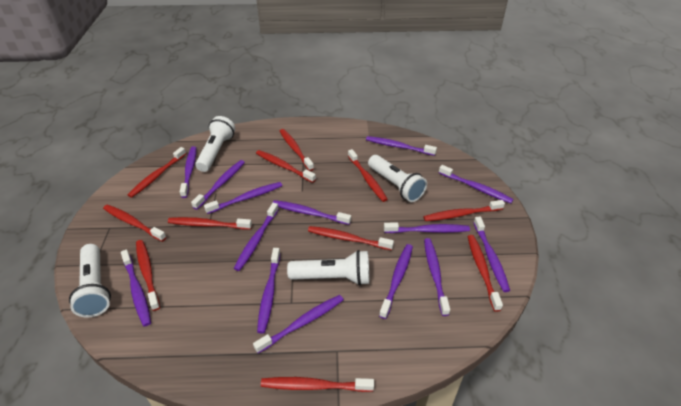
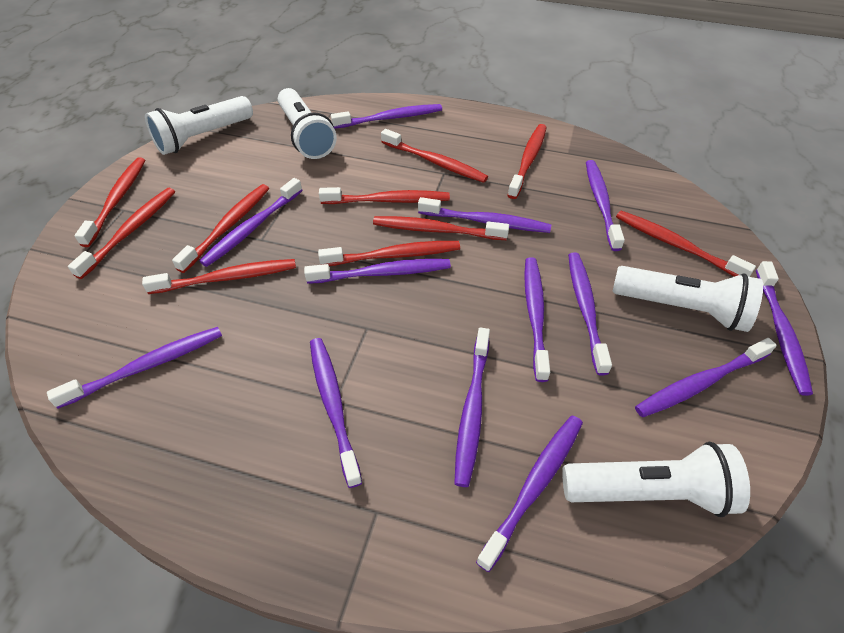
purple toothbrush: 14 -> 13
red toothbrush: 11 -> 10

